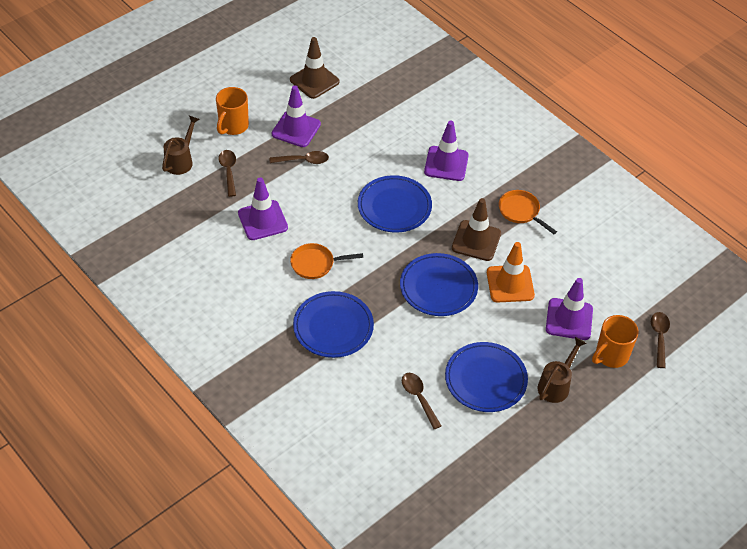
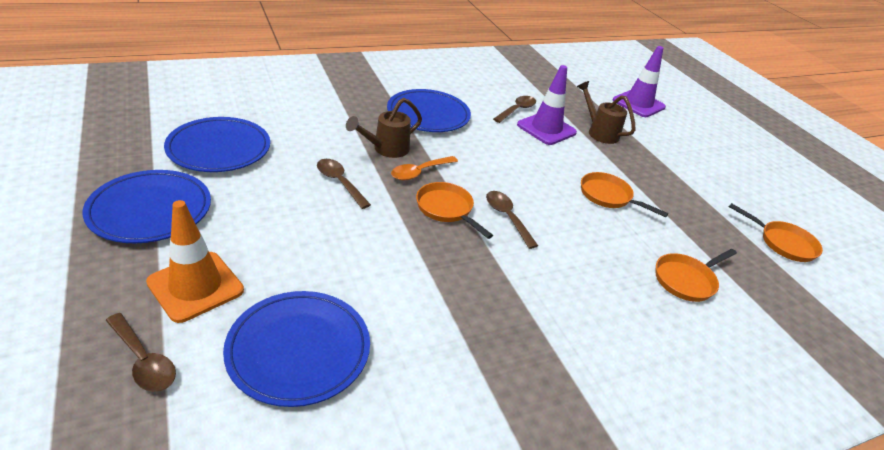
brown traffic cone: 2 -> 0
orange mug: 2 -> 0
orange pan: 2 -> 4
orange spoon: 0 -> 1
purple traffic cone: 4 -> 2

